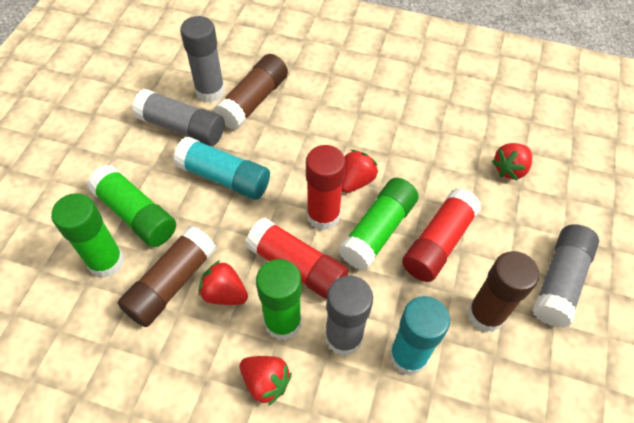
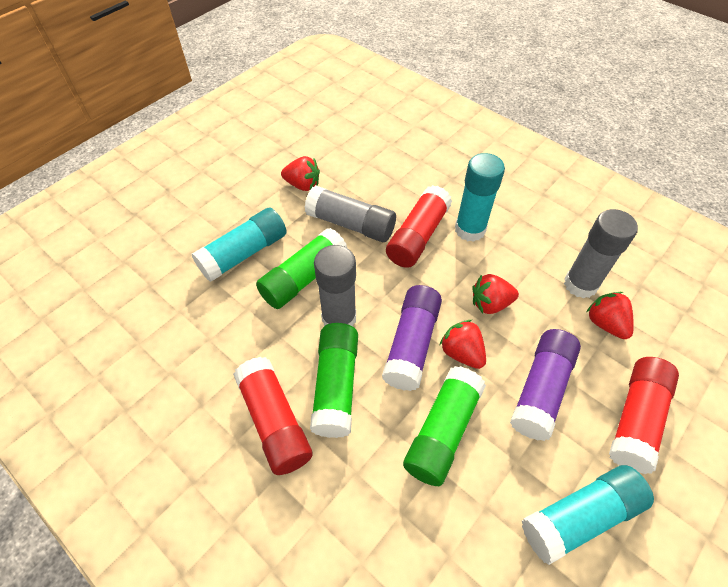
brown glue stick: 3 -> 0
green glue stick: 4 -> 3
grey glue stick: 4 -> 3
purple glue stick: 0 -> 2
turquoise glue stick: 2 -> 3

